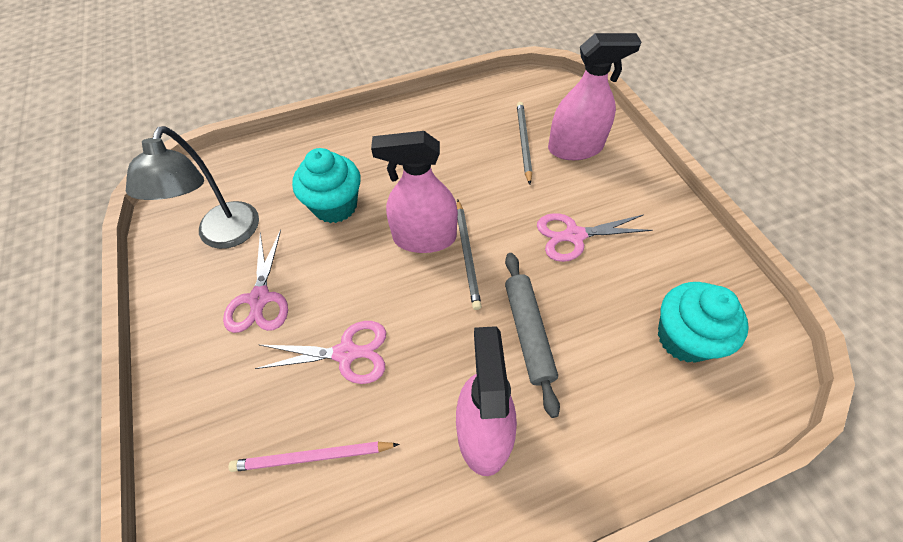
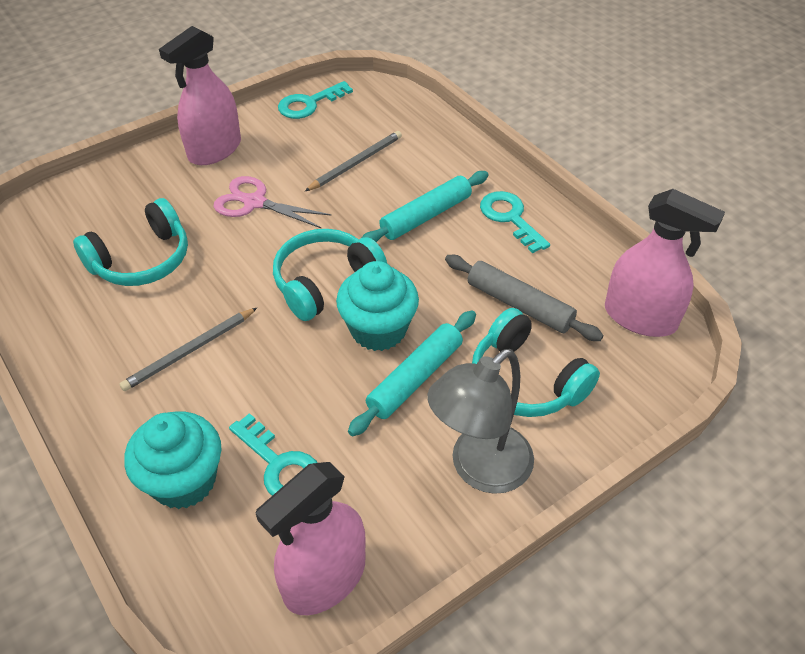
pink pencil: 1 -> 0
pink scissors: 3 -> 1
turquoise headphones: 0 -> 3
turquoise key: 0 -> 3
turquoise rolling pin: 0 -> 2

